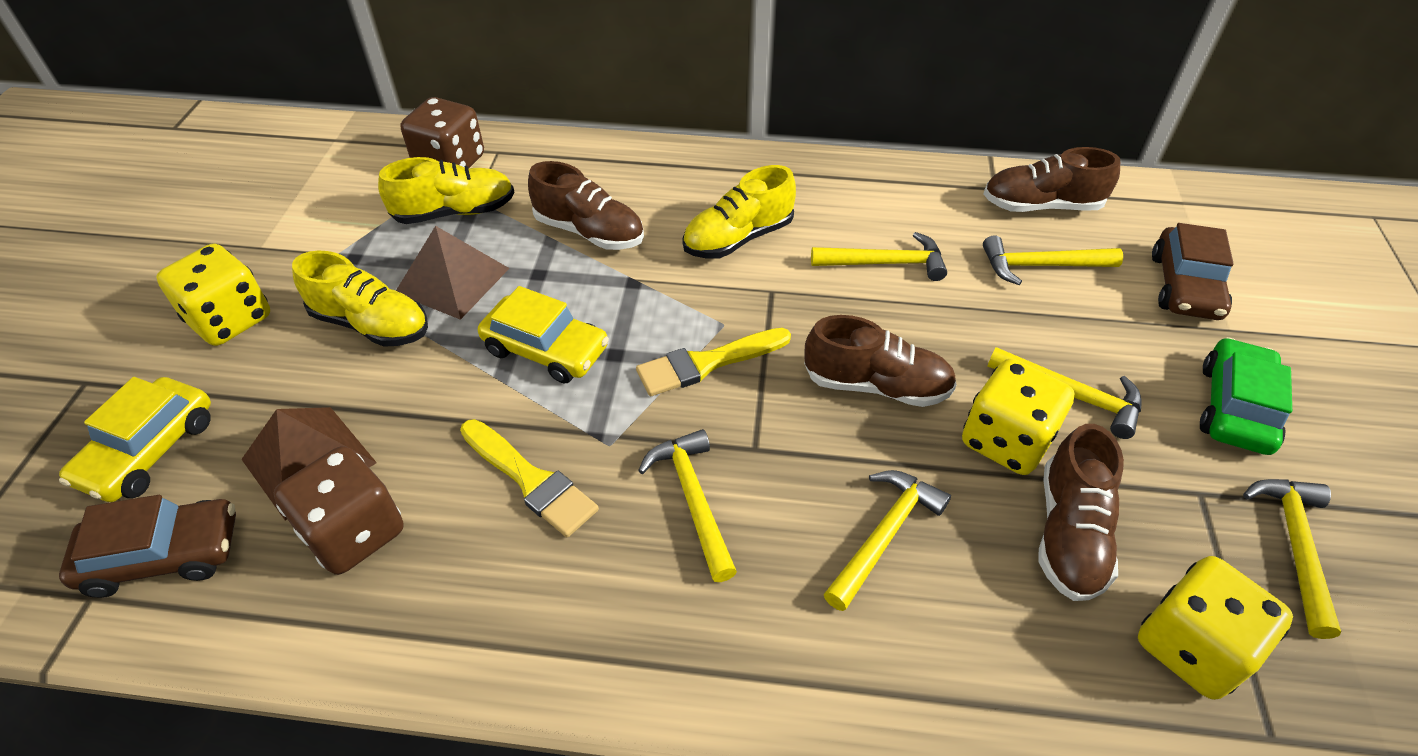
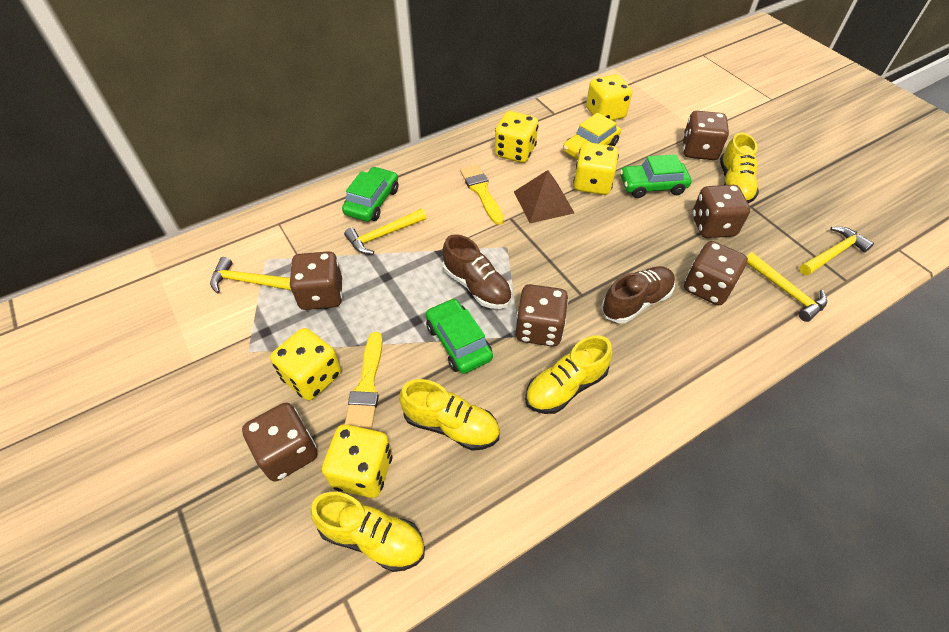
brown car: 2 -> 0
brown dice: 2 -> 6
brown pyramid: 2 -> 1
brown shoe: 4 -> 2
green car: 1 -> 3
yellow car: 2 -> 1
yellow dice: 3 -> 5
yellow hammer: 6 -> 4
yellow shoe: 3 -> 4

